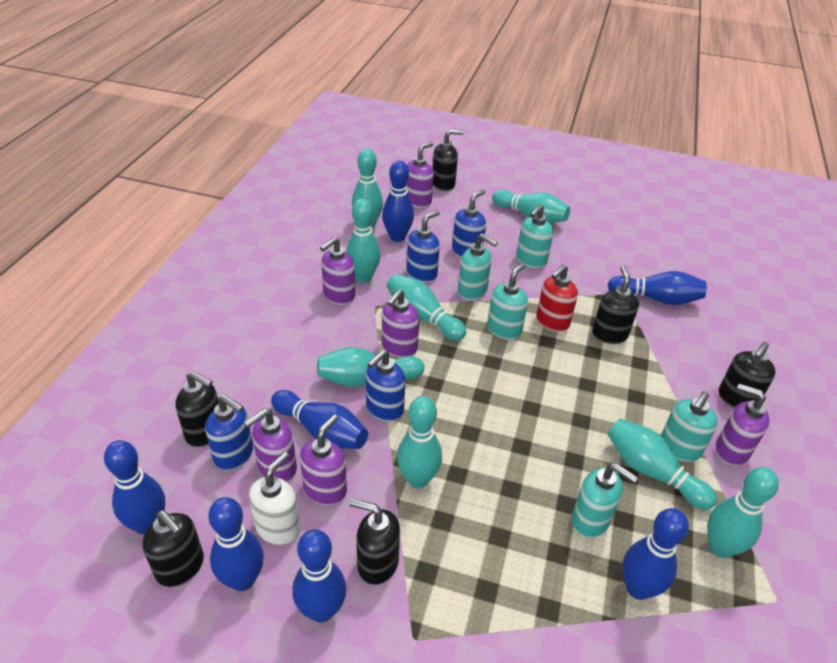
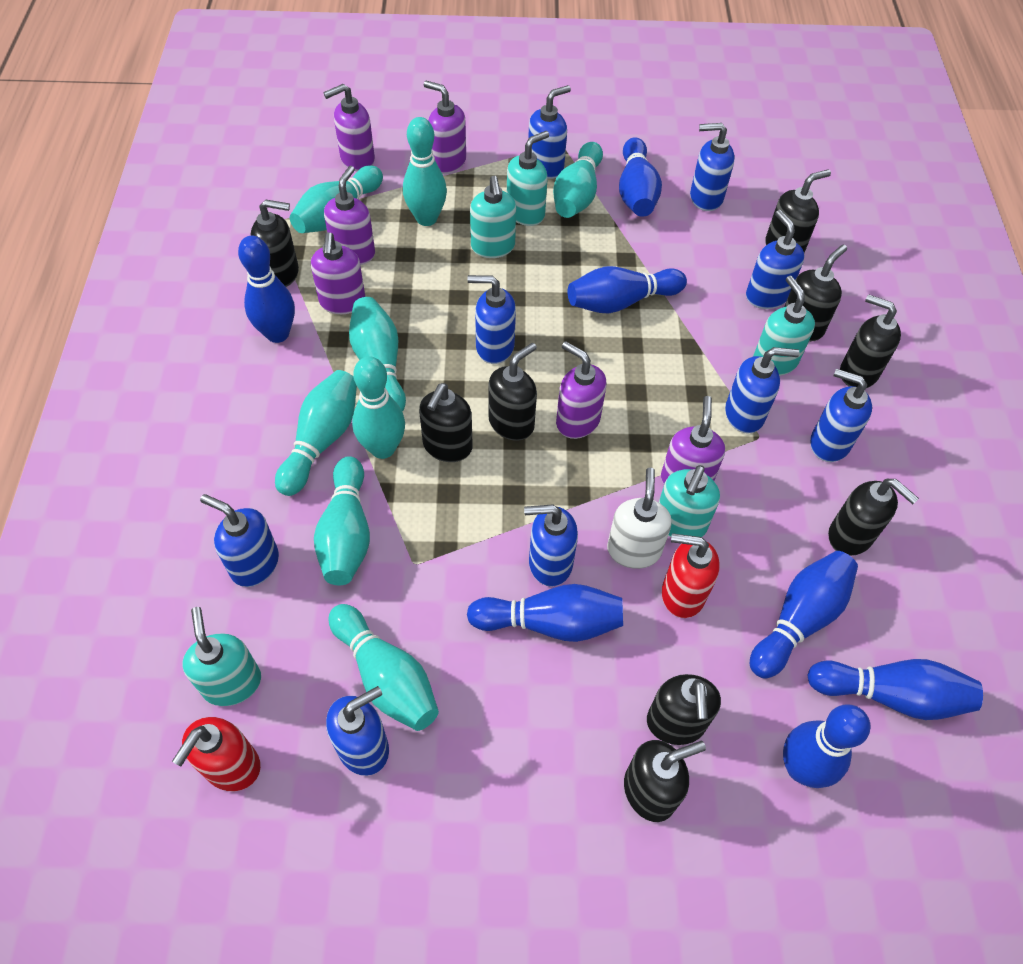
black soap dispenser: 6 -> 9
blue soap dispenser: 4 -> 9
red soap dispenser: 1 -> 2

